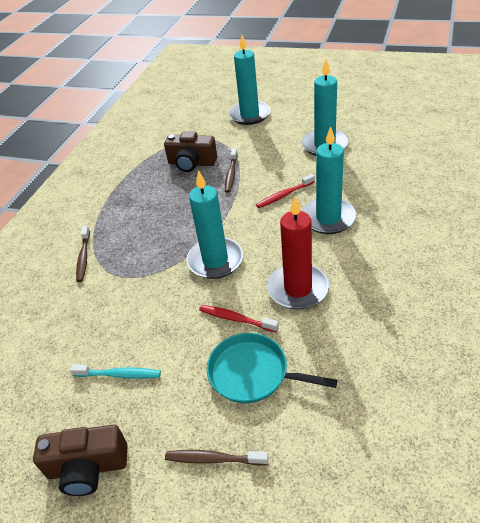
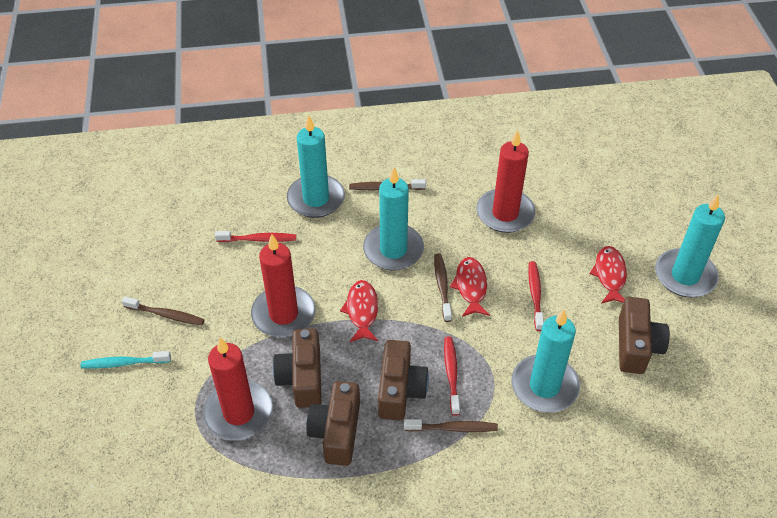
brown camera: 2 -> 4
brown toothbrush: 3 -> 4
red candle: 1 -> 3
red fish: 0 -> 3
red toothbrush: 2 -> 3
turquoise pan: 1 -> 0

